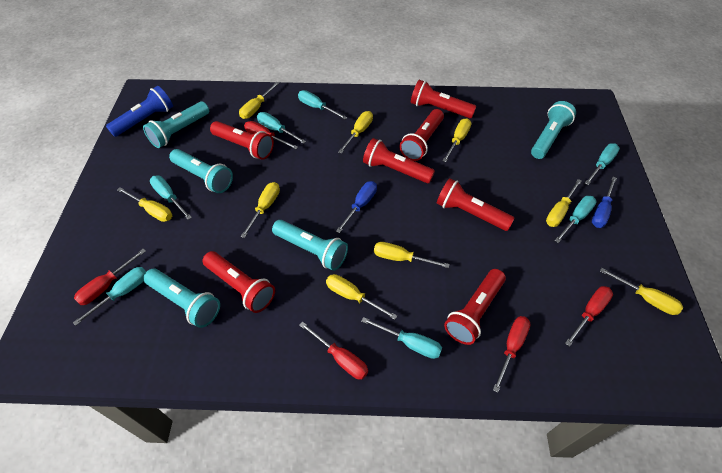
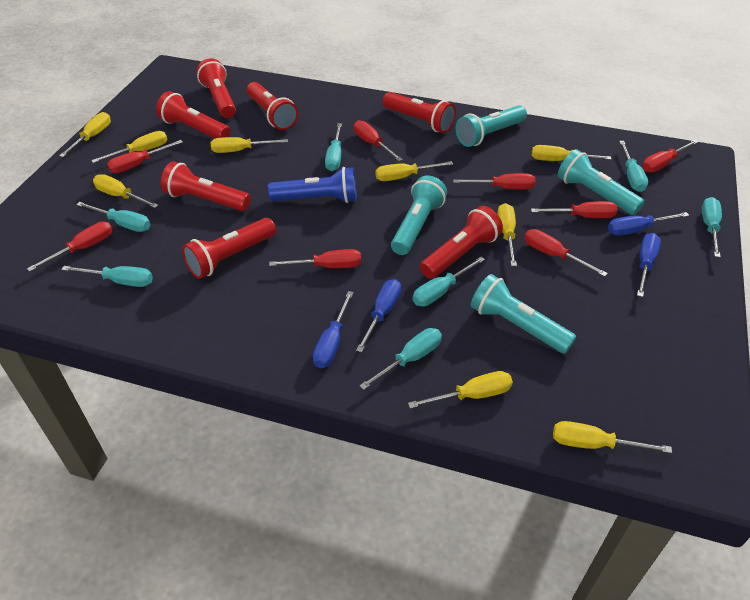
blue screwdriver: 2 -> 4
red screwdriver: 5 -> 8
turquoise flashlight: 5 -> 4

